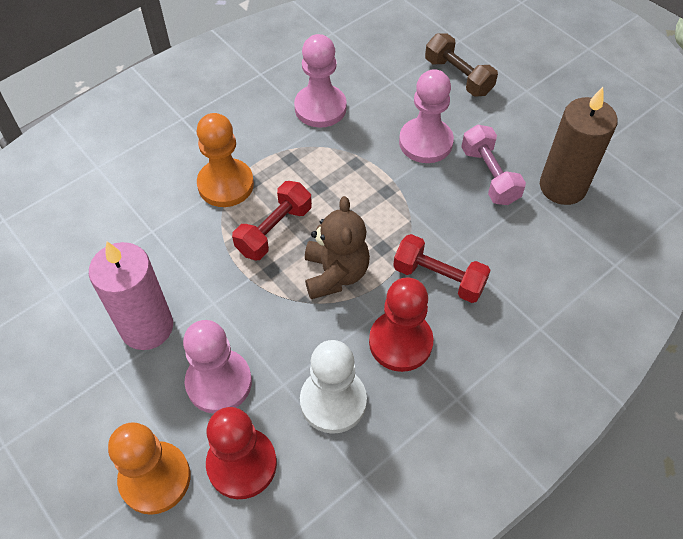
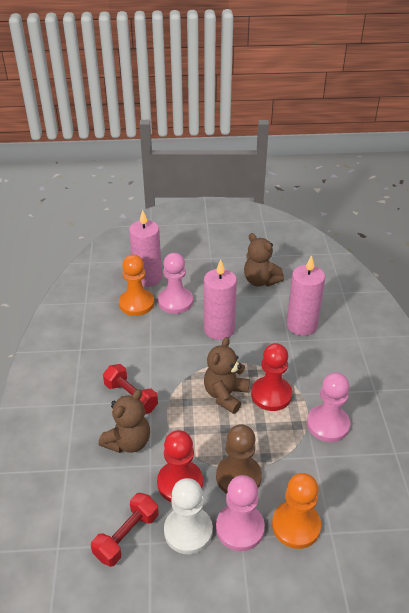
brown candle: 1 -> 0
brown dumbbell: 1 -> 0
brown pawn: 0 -> 1
brown teddy bear: 1 -> 3
pink candle: 1 -> 3
pink dumbbell: 1 -> 0

